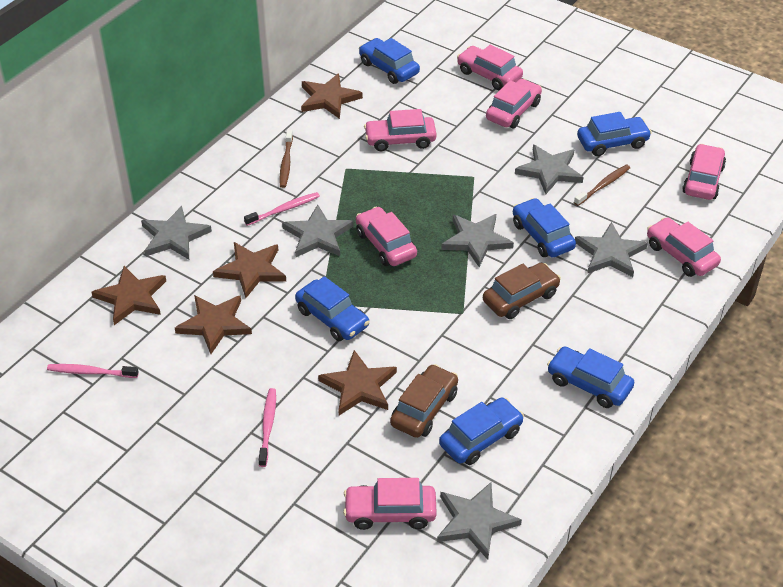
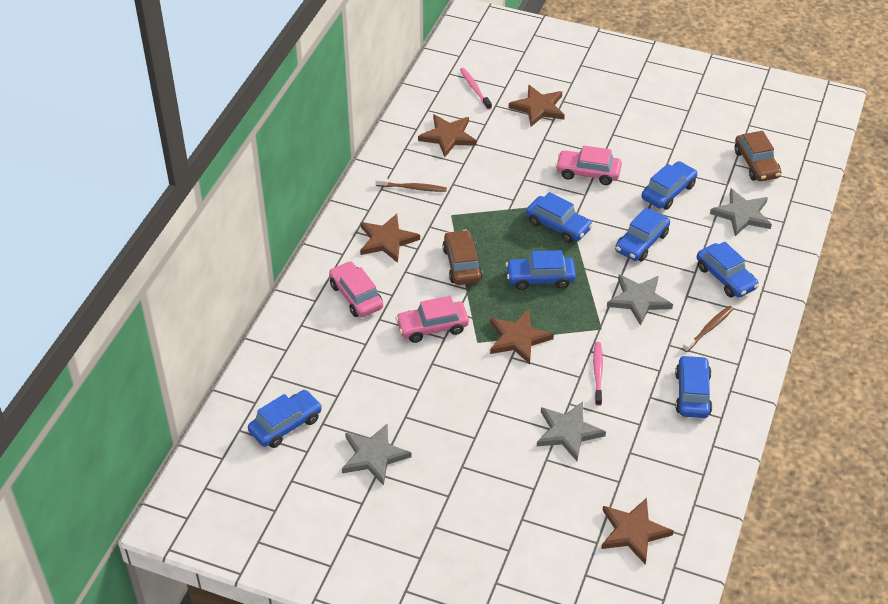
blue car: 6 -> 7
grey star: 6 -> 4
pink car: 7 -> 3
pink toothbrush: 3 -> 2

